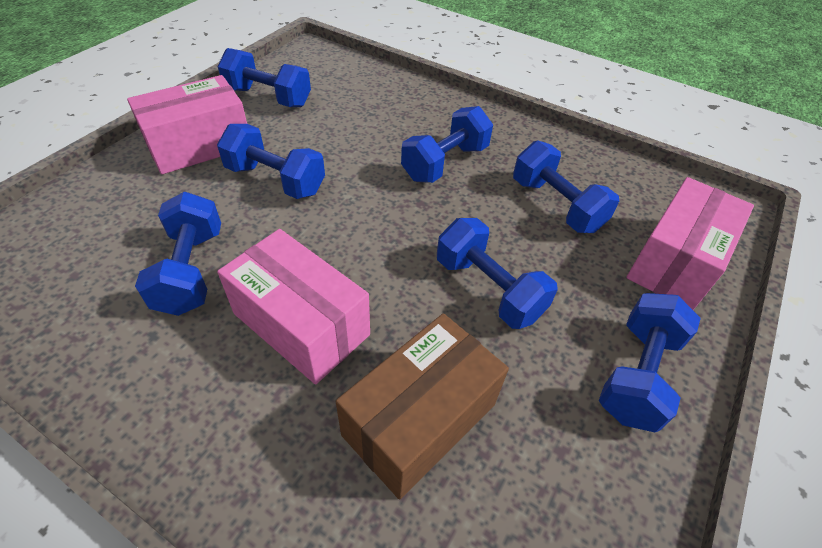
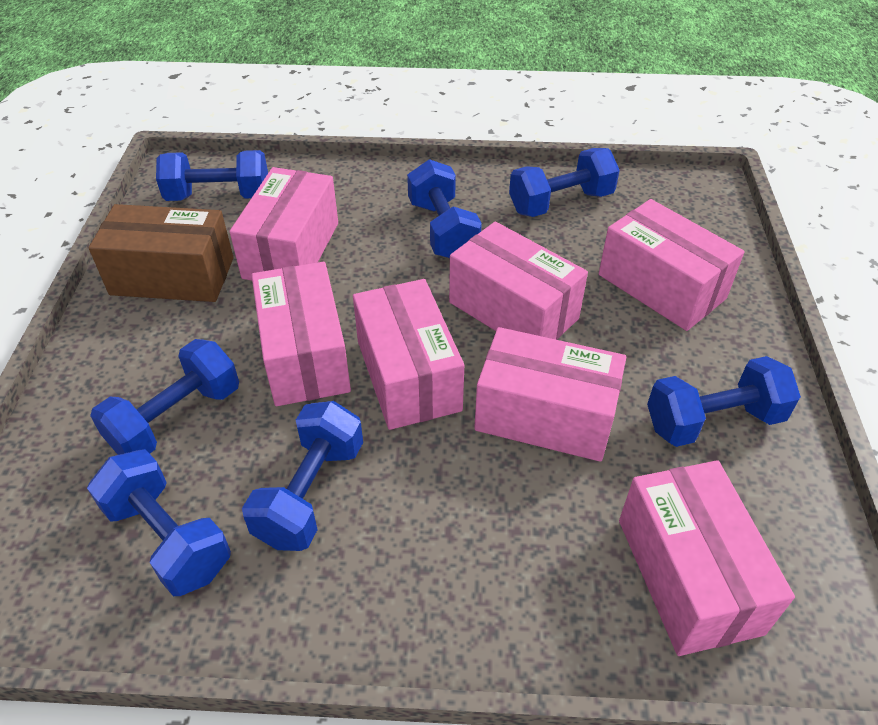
pink box: 3 -> 7

